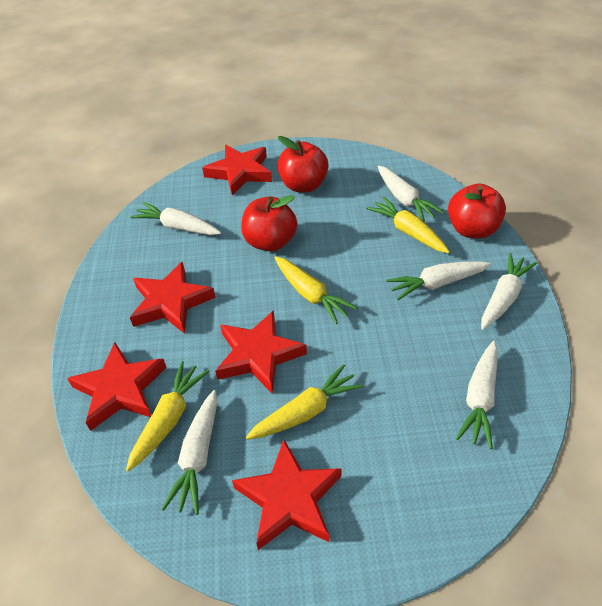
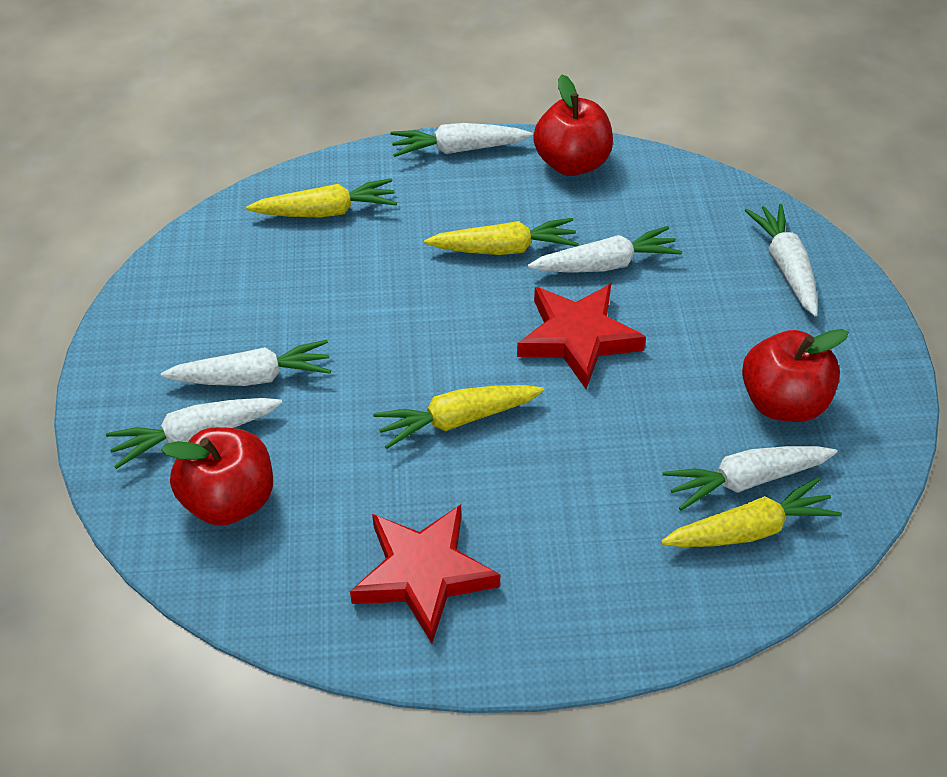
red star: 5 -> 2

